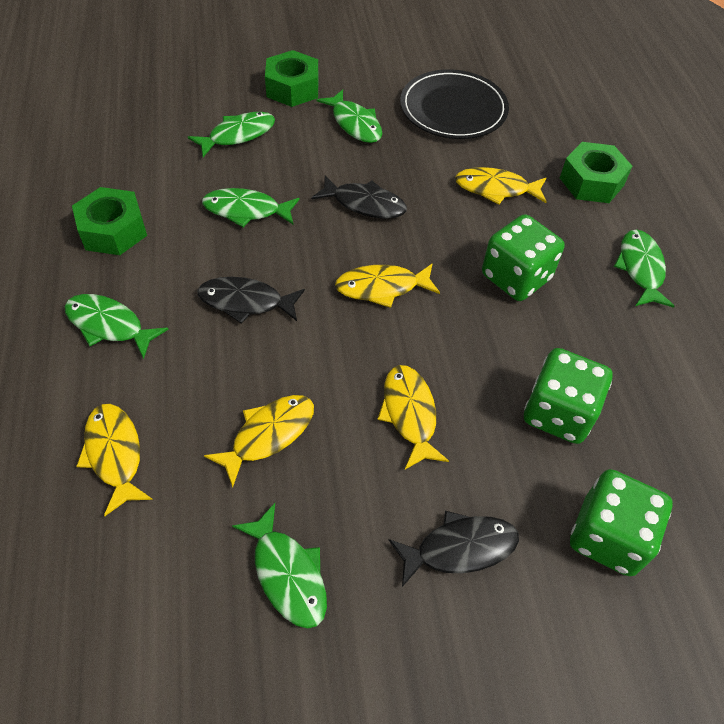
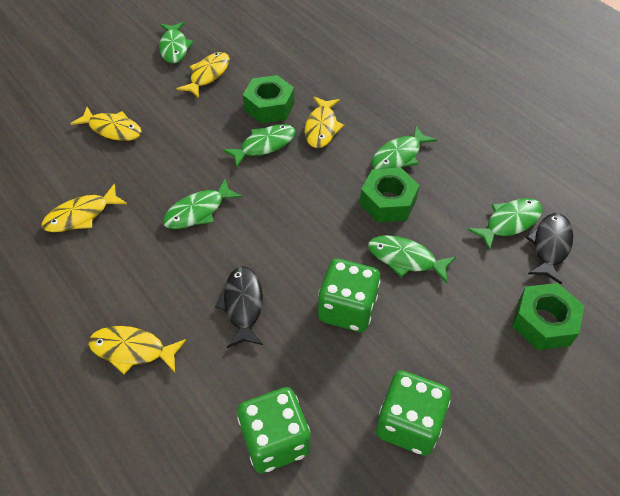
black fish: 3 -> 2
black plate: 1 -> 0

